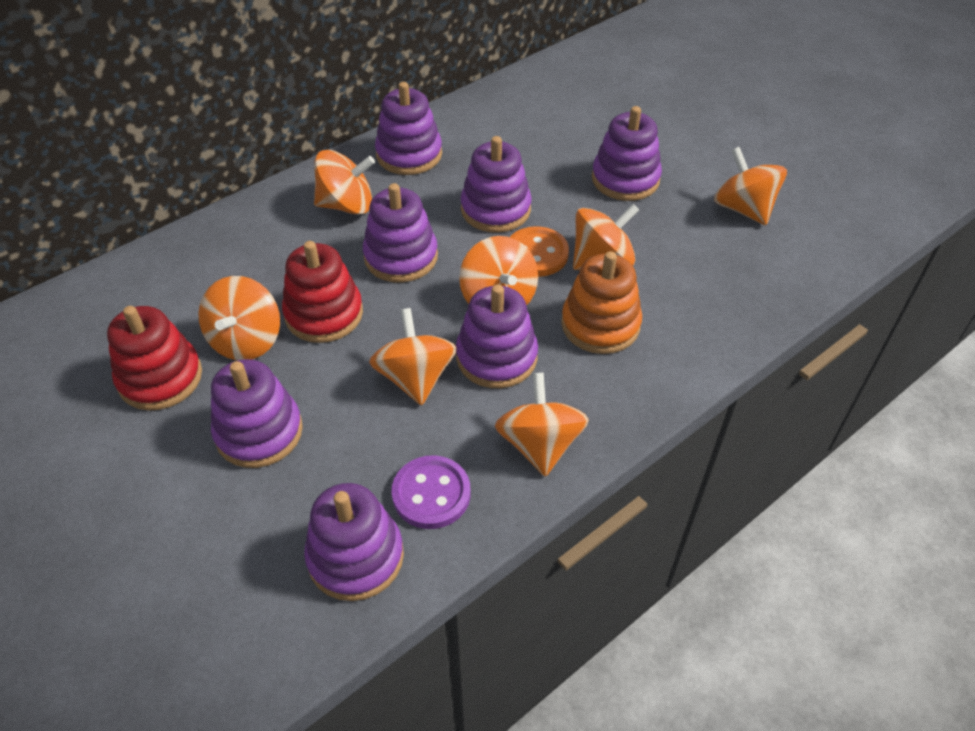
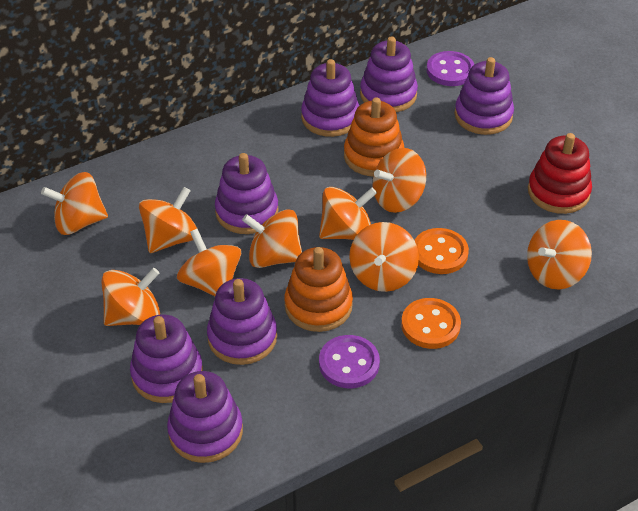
orange button: 1 -> 2
orange spinning top: 7 -> 9
orange stacking toy: 1 -> 2
purple button: 1 -> 2
red stacking toy: 2 -> 1

